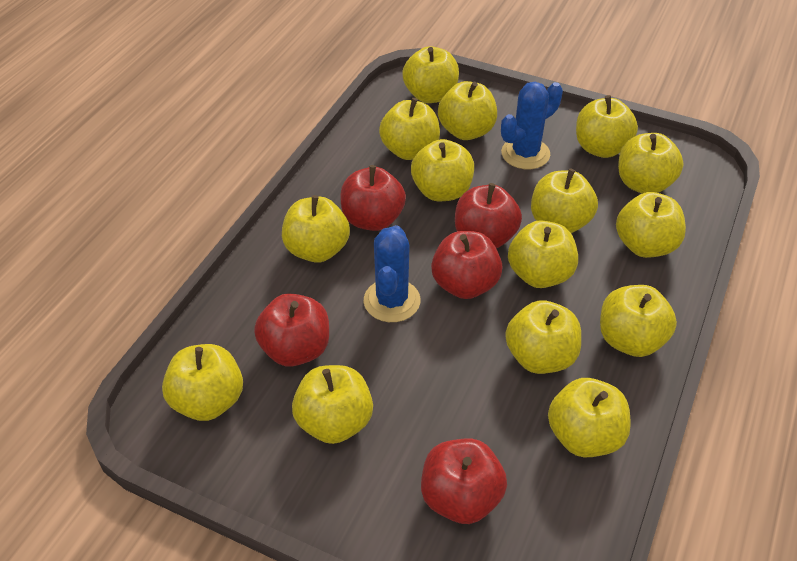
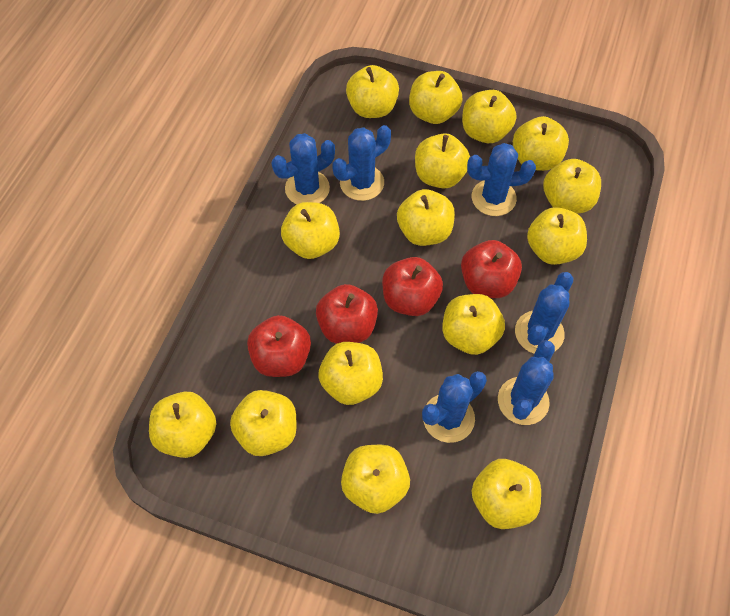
blue cactus: 2 -> 6
red apple: 5 -> 4

